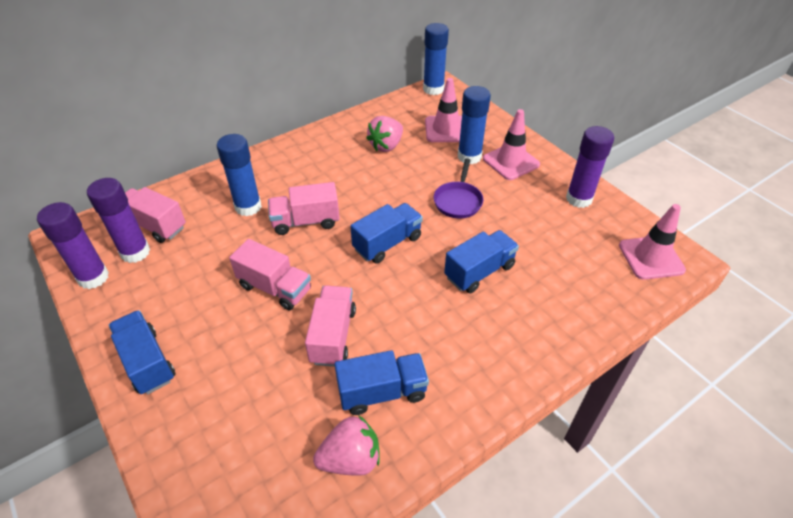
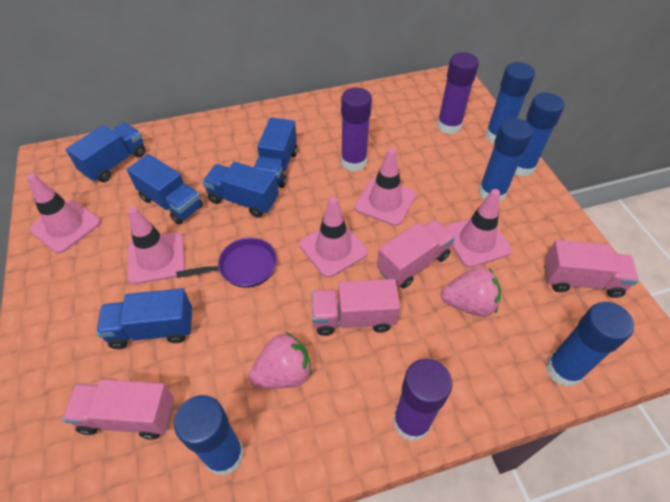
blue glue stick: 3 -> 5
blue truck: 4 -> 5
pink traffic cone: 3 -> 5

